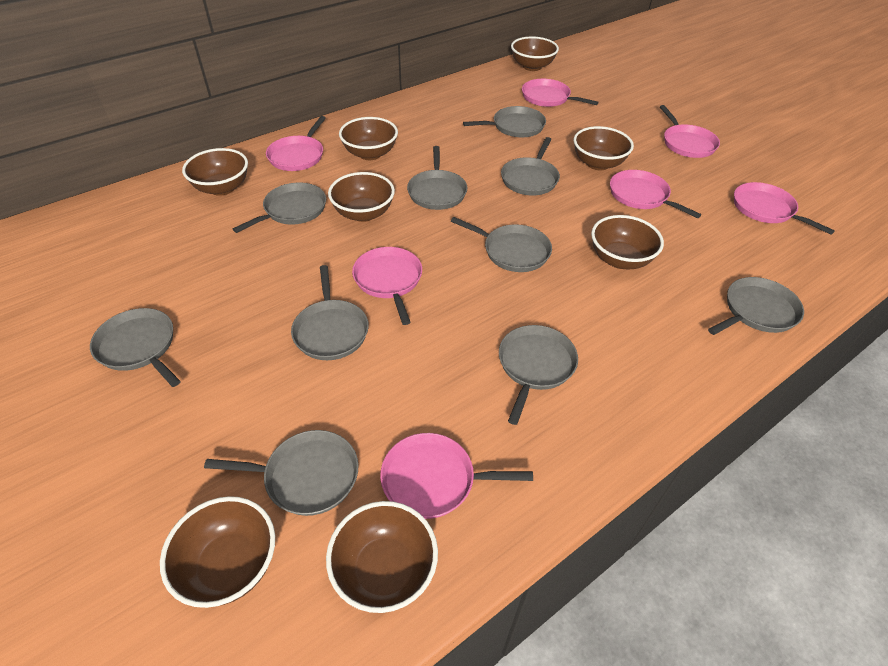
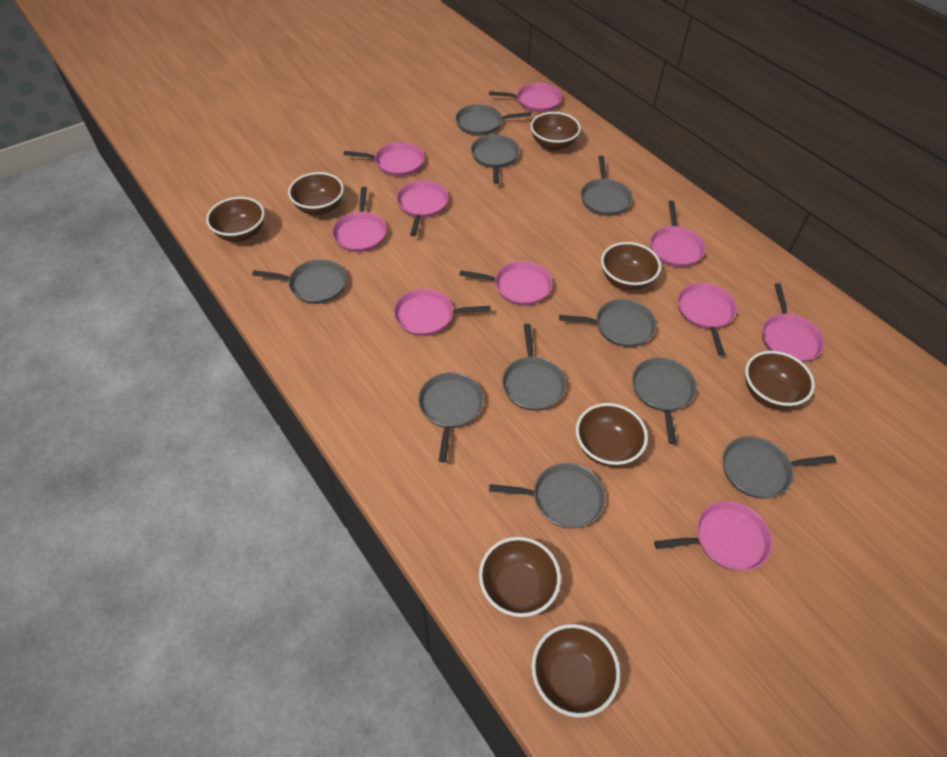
pink pan: 7 -> 10

